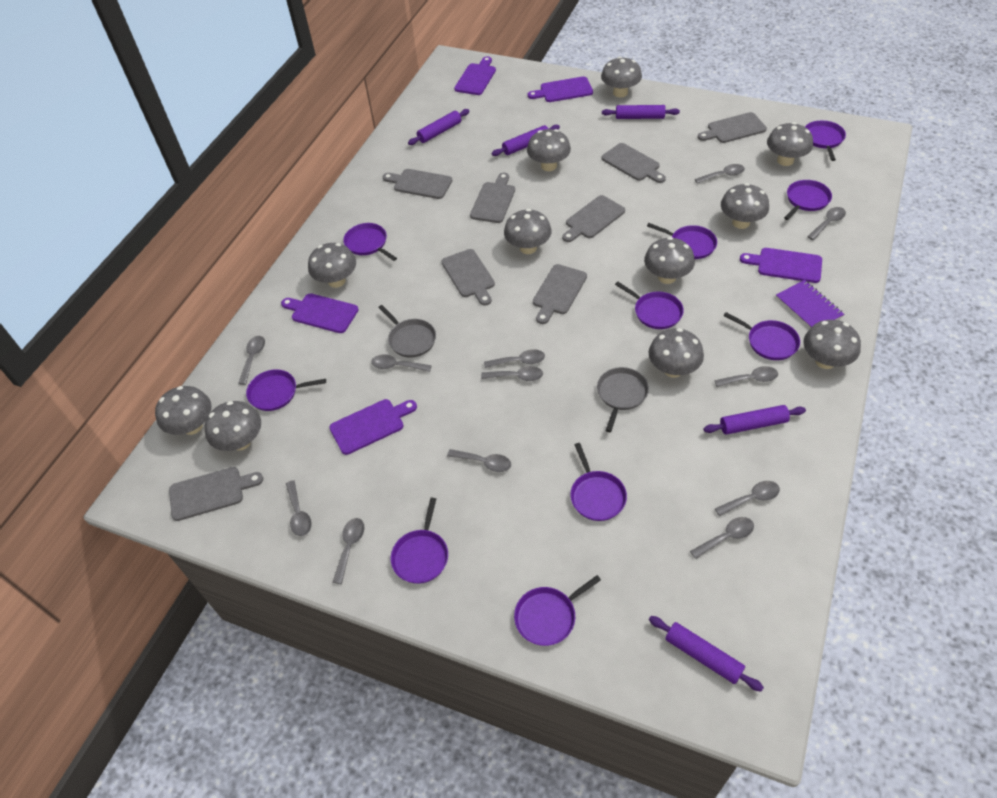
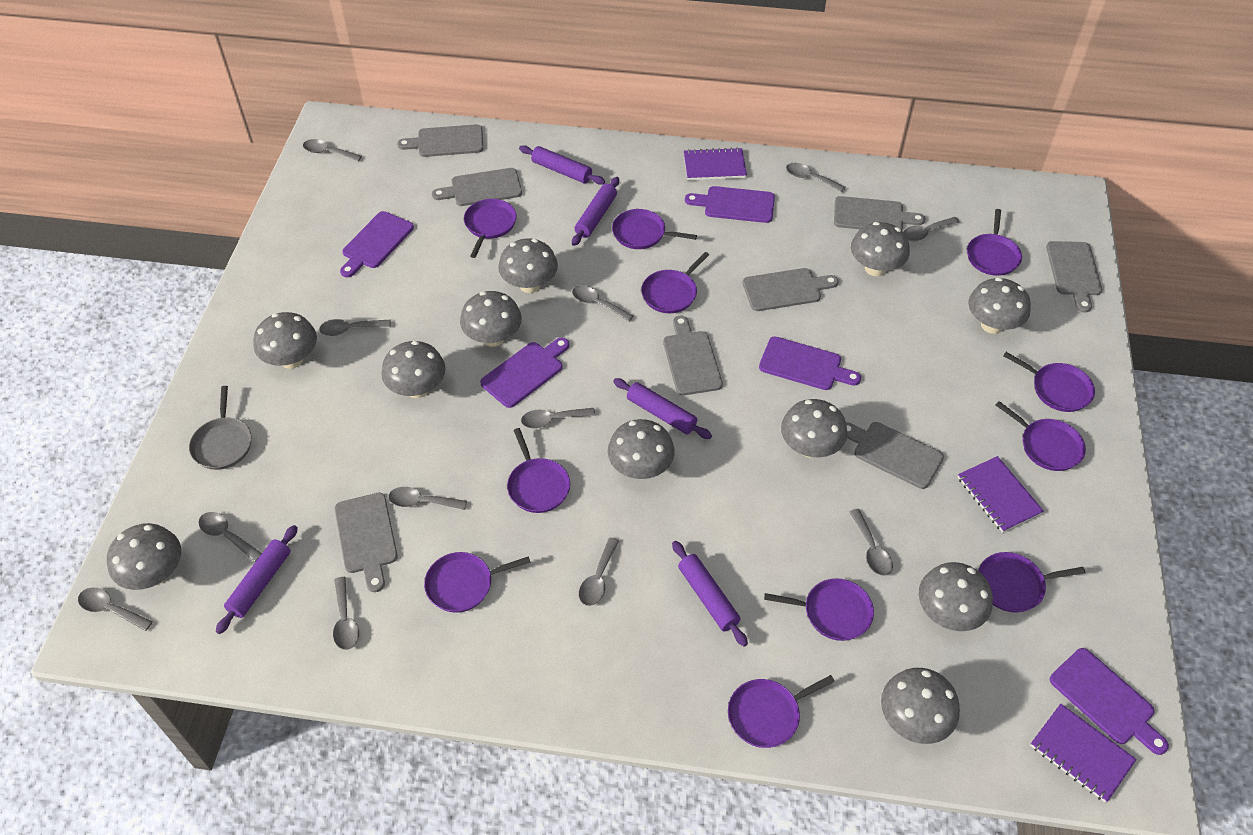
grey pan: 2 -> 1
purple notebook: 1 -> 3
purple pan: 10 -> 11

